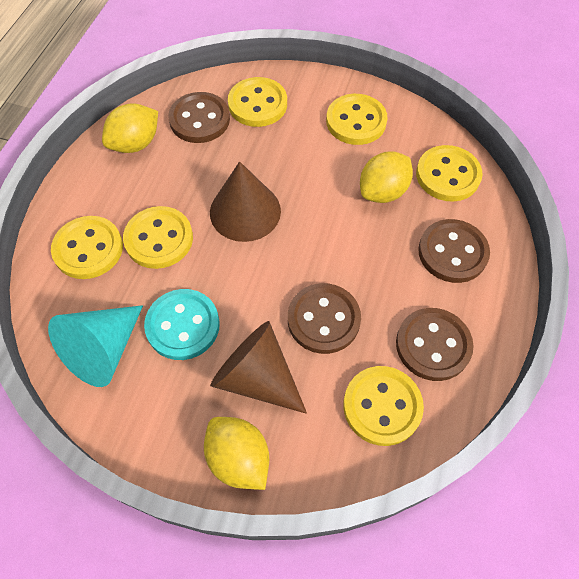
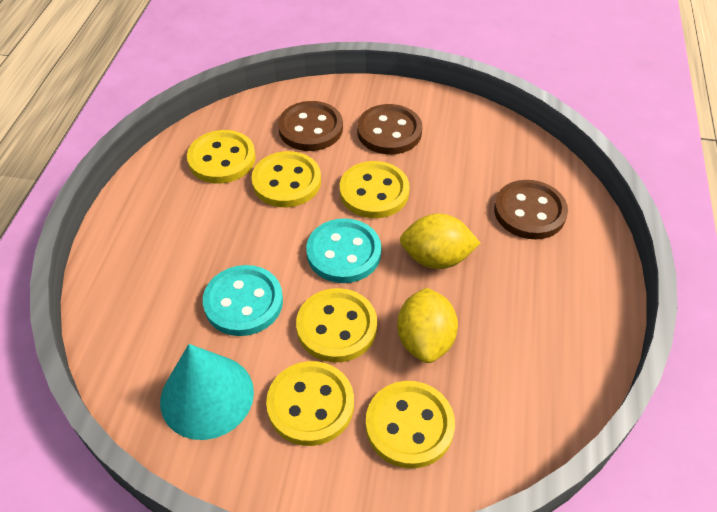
brown button: 4 -> 3
brown cone: 2 -> 0
turquoise button: 1 -> 2
yellow lemon: 3 -> 2

